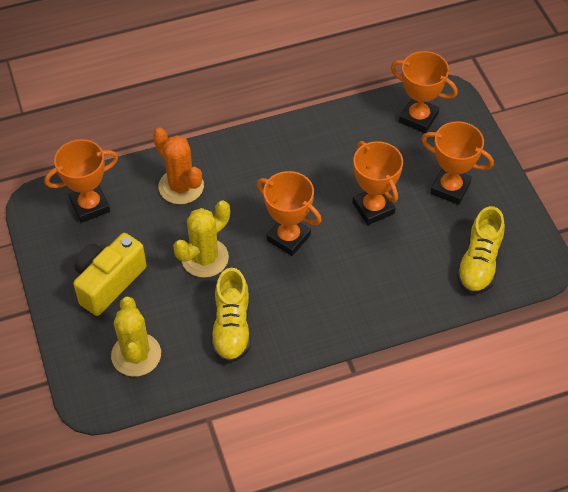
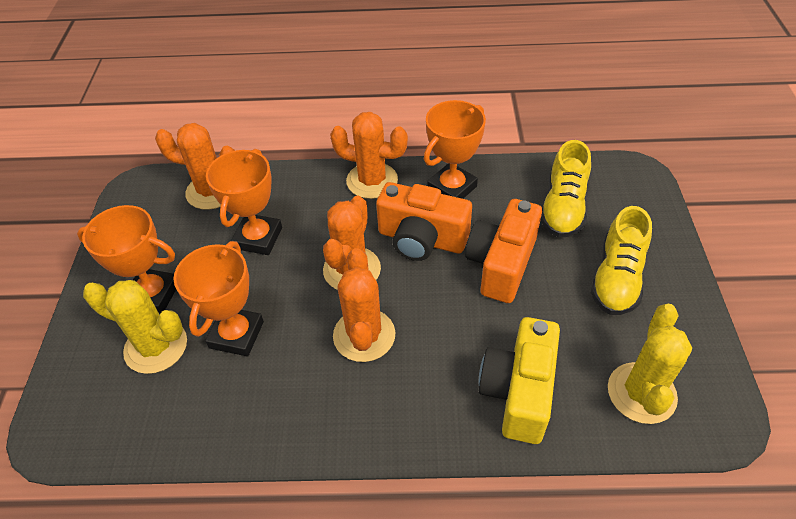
orange cactus: 1 -> 4
orange camera: 0 -> 2
orange trophy: 5 -> 4

